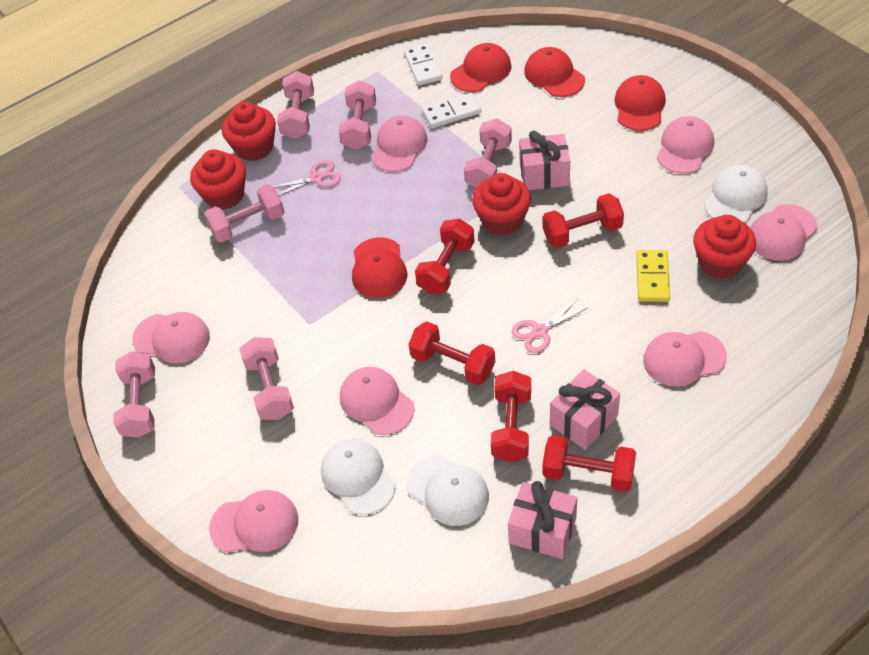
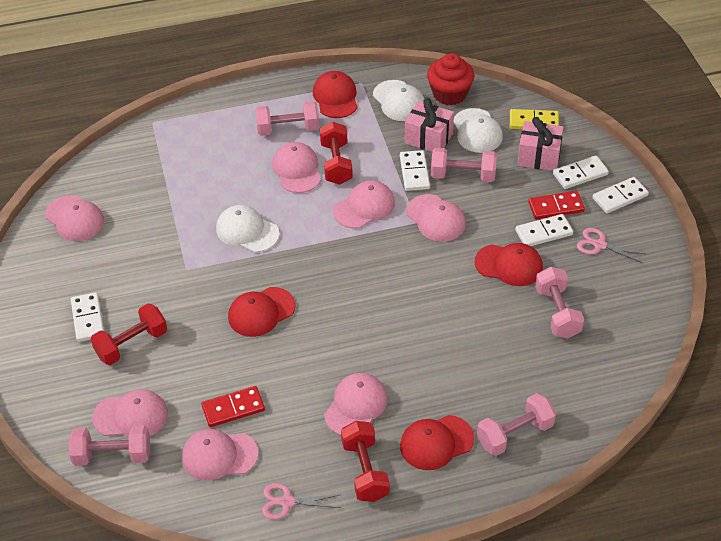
pink dumbbell: 6 -> 5
pink gift: 3 -> 2
red cupcake: 4 -> 1
red domino: 0 -> 2
red dumbbell: 5 -> 3
white domino: 2 -> 5

